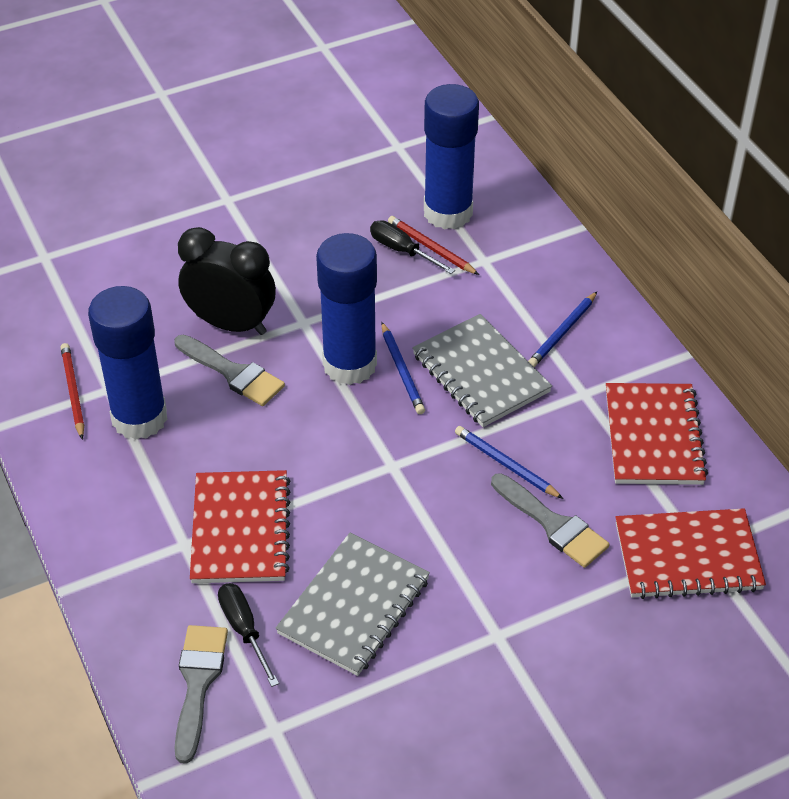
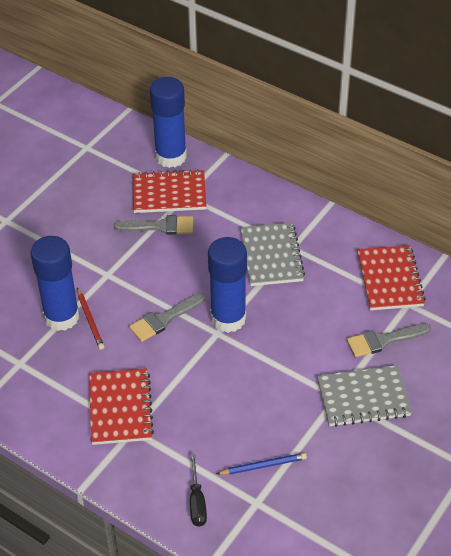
black clock: 1 -> 0
black screwdriver: 2 -> 1
blue pencil: 3 -> 1
red pencil: 2 -> 1

